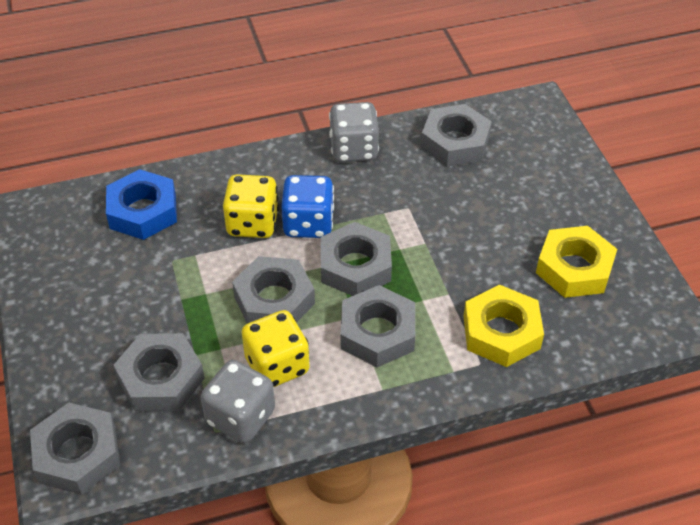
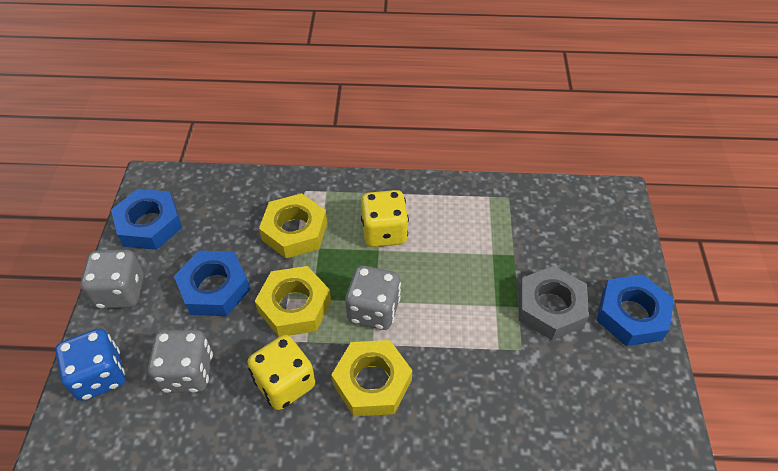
blue nut: 1 -> 3
grey dice: 2 -> 3
grey nut: 6 -> 1
yellow nut: 2 -> 3

